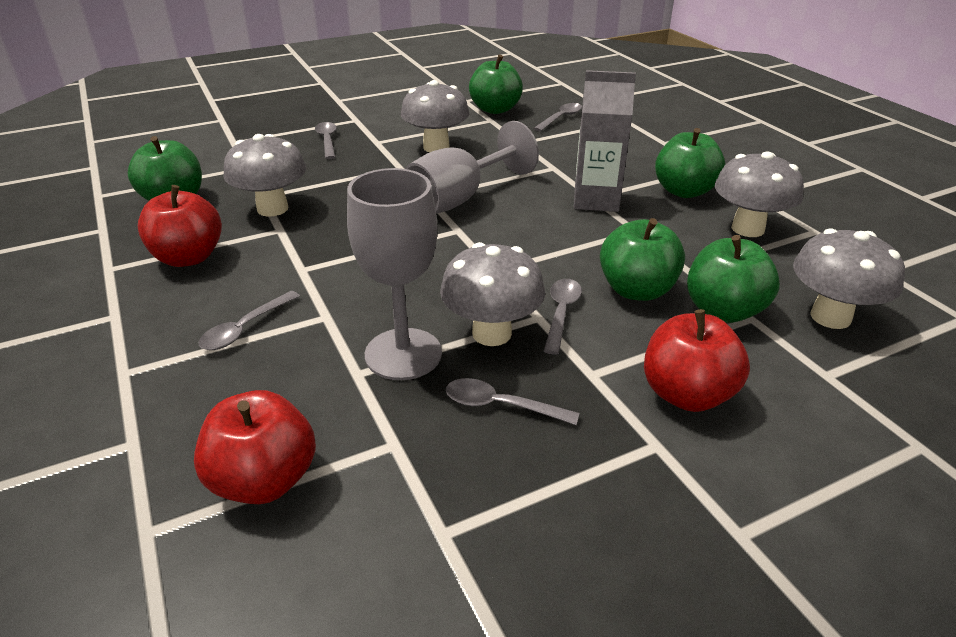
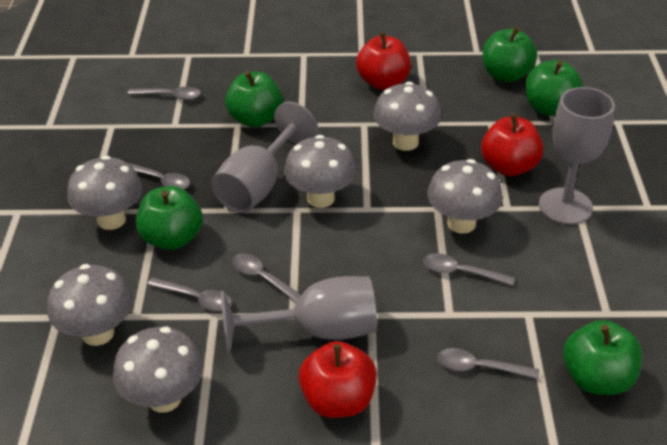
grey carton: 1 -> 0
grey goblet: 2 -> 3
grey mushroom: 5 -> 6
grey spoon: 5 -> 6

